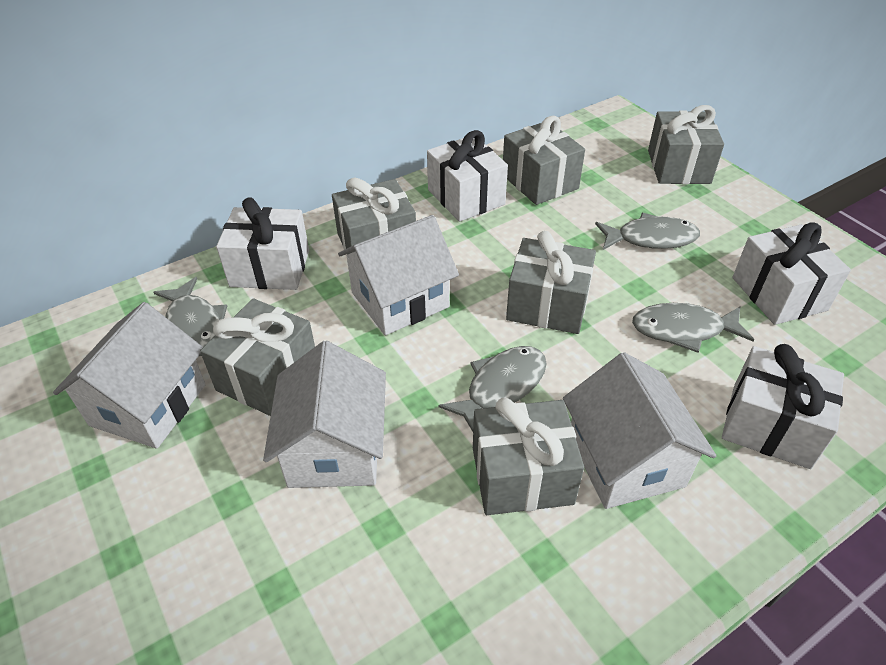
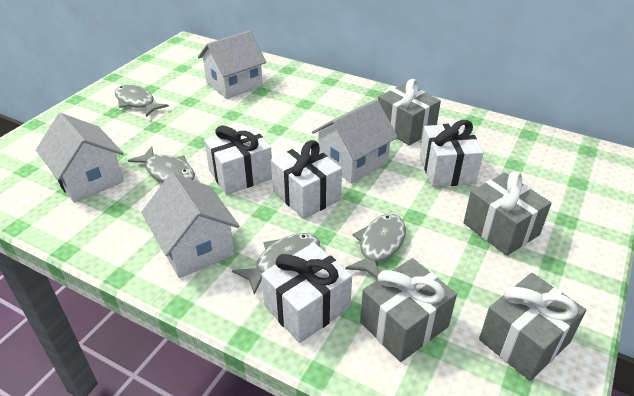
grey gift: 6 -> 4

